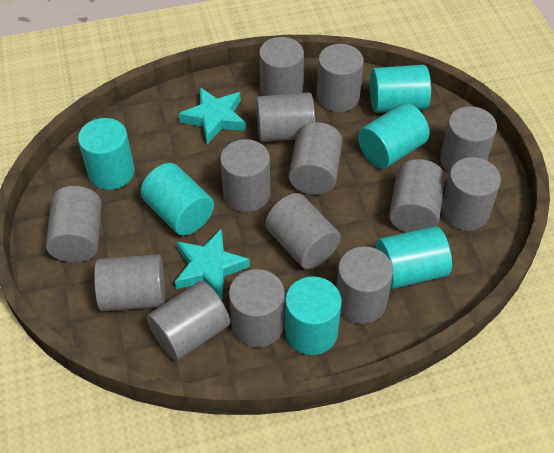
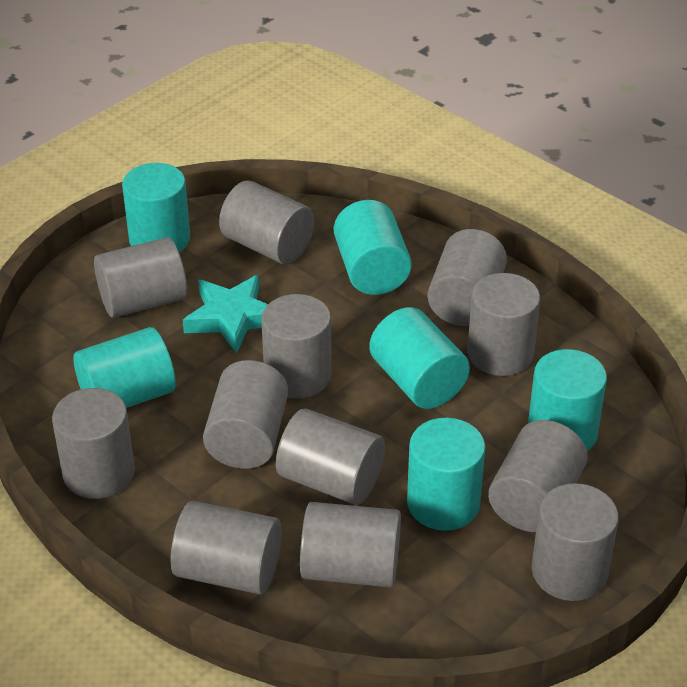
grey cylinder: 14 -> 12
turquoise star: 2 -> 1

